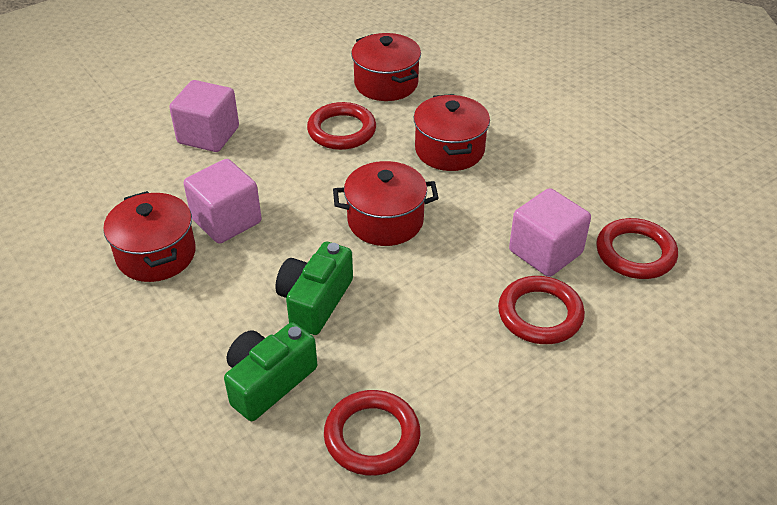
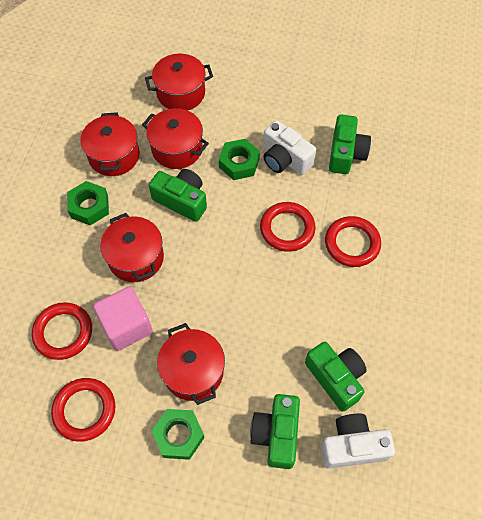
green camera: 2 -> 4
green nut: 0 -> 3
pink cube: 3 -> 1
red pot: 4 -> 5
white camera: 0 -> 2

